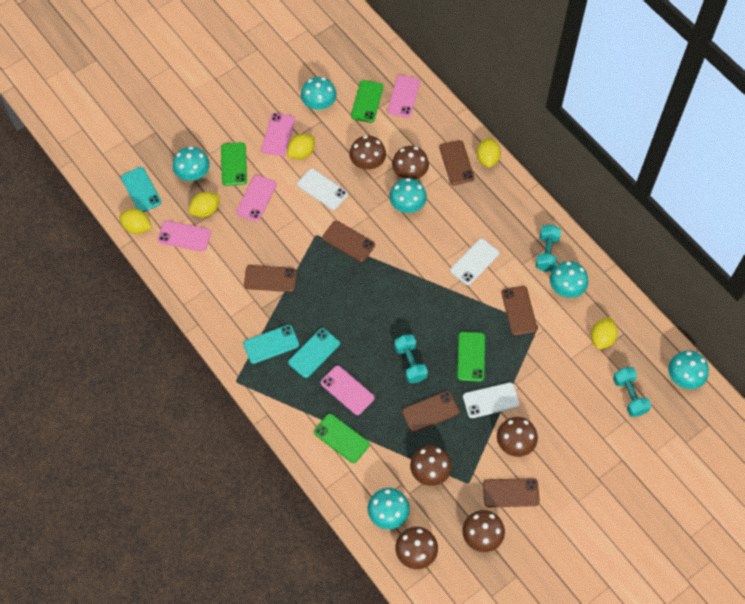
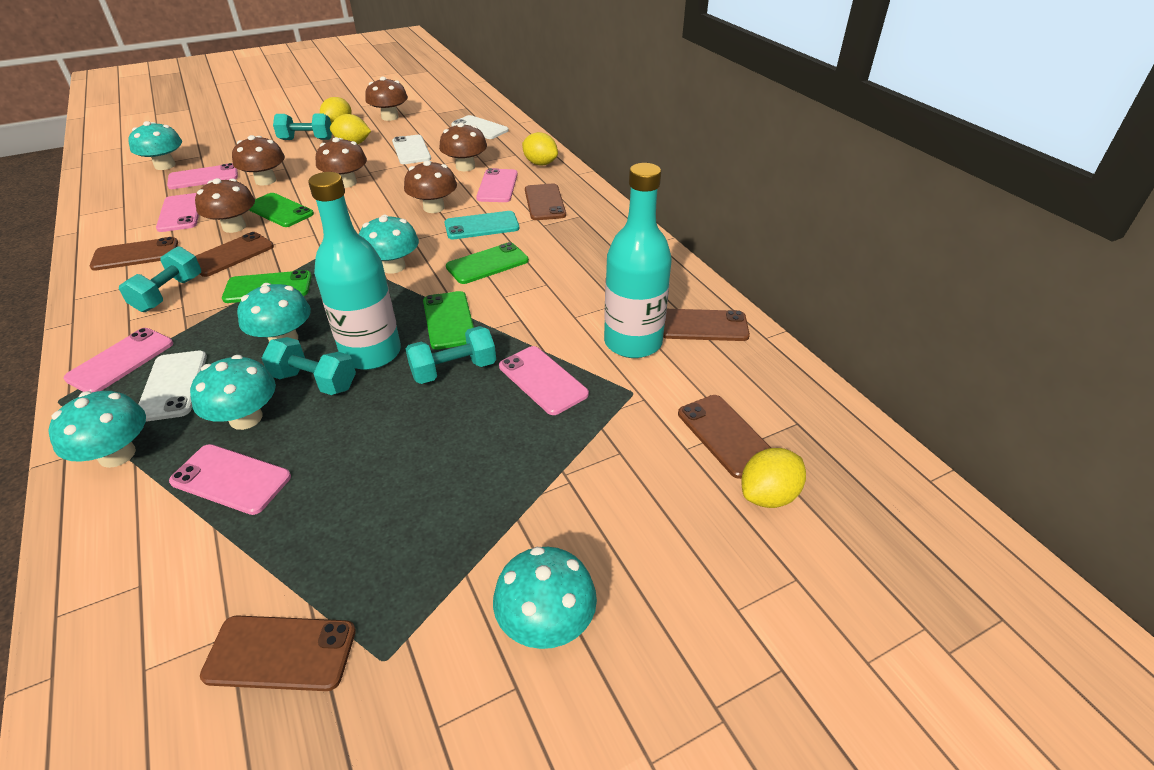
pink phone: 5 -> 6
turquoise bottle: 0 -> 2
turquoise dumbbell: 3 -> 4
turquoise phone: 3 -> 1
yellow lemon: 5 -> 4

